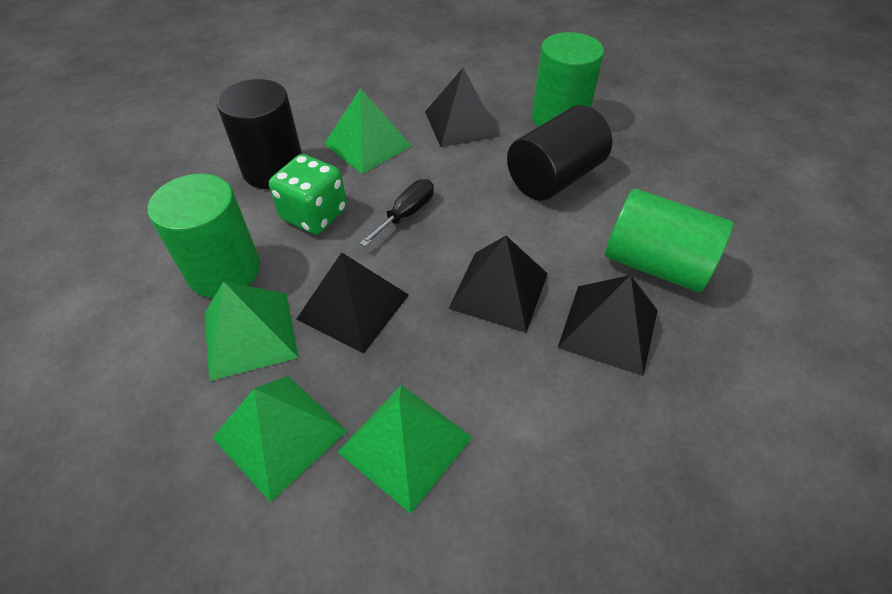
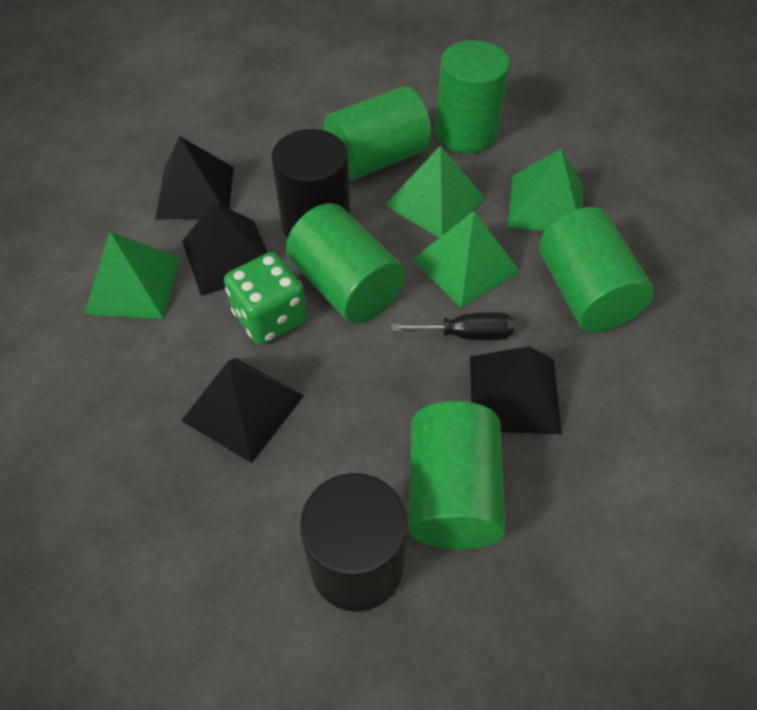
green cylinder: 3 -> 5

